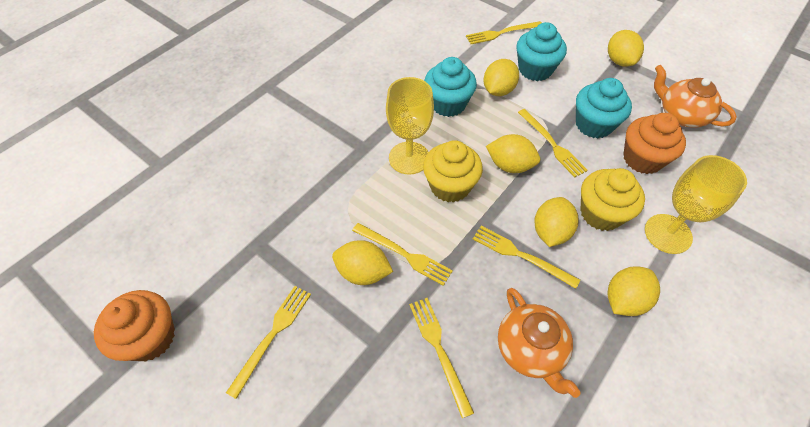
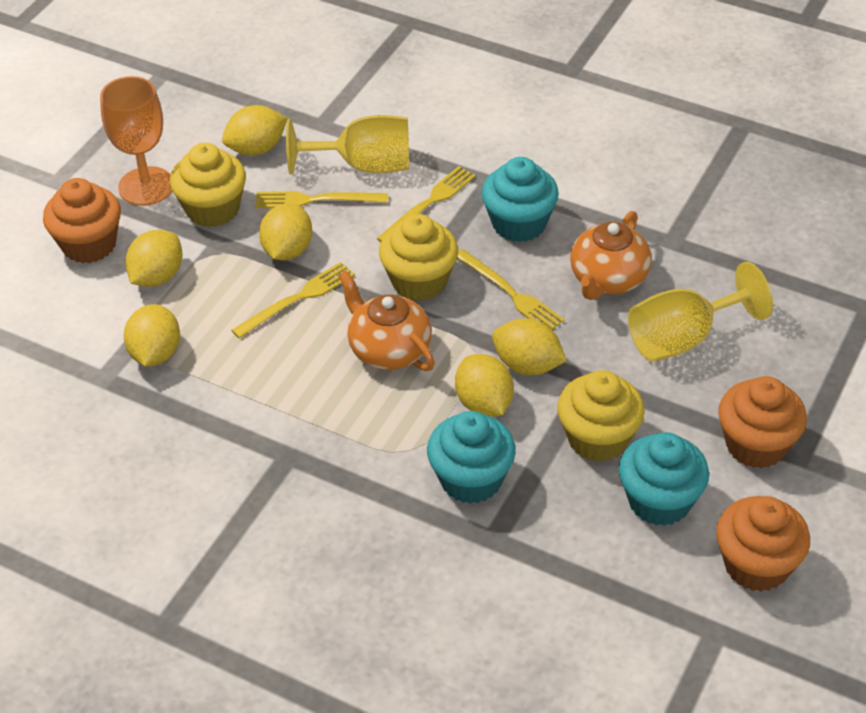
orange cupcake: 2 -> 3
orange goblet: 0 -> 1
yellow cupcake: 2 -> 3
yellow fork: 6 -> 4

